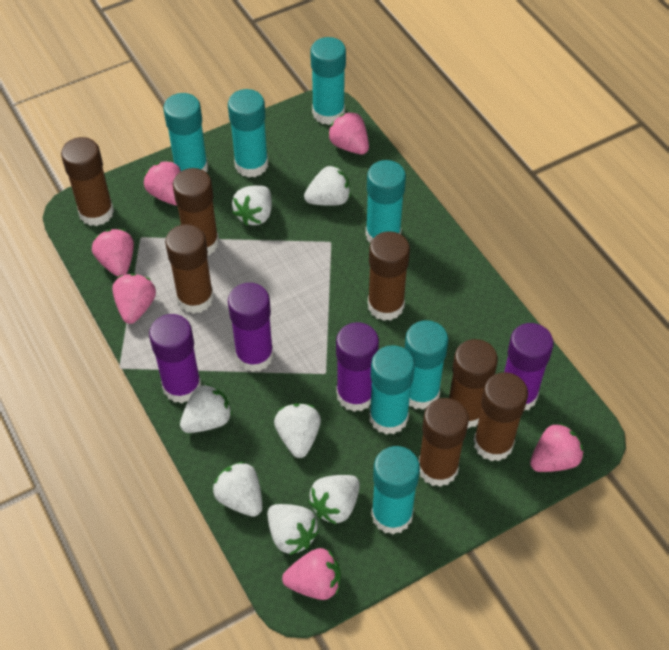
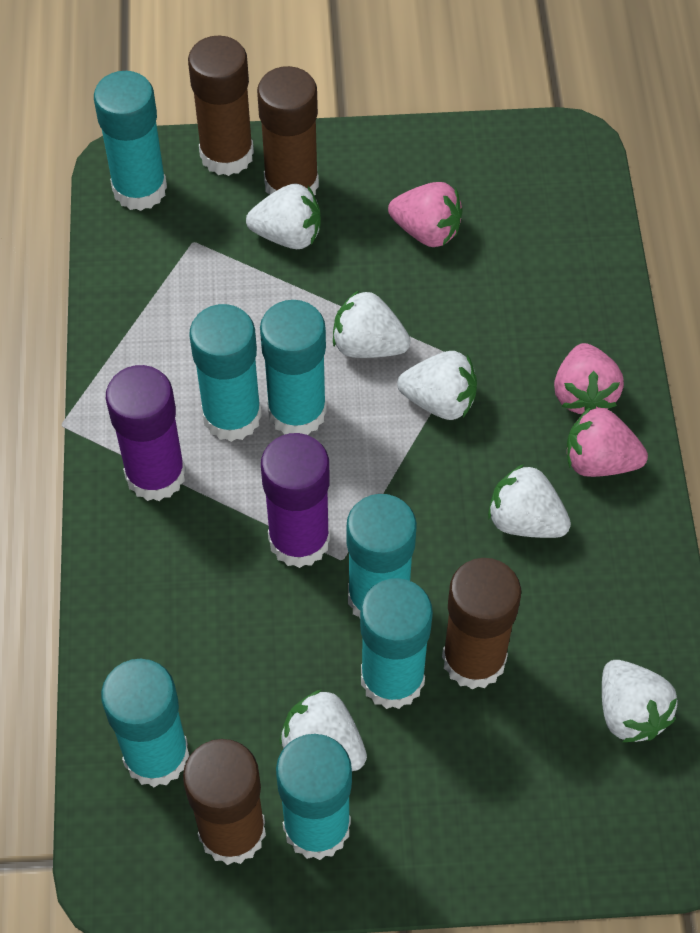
brown glue stick: 7 -> 4
pink strawberry: 6 -> 3
purple glue stick: 4 -> 2
white strawberry: 7 -> 6

